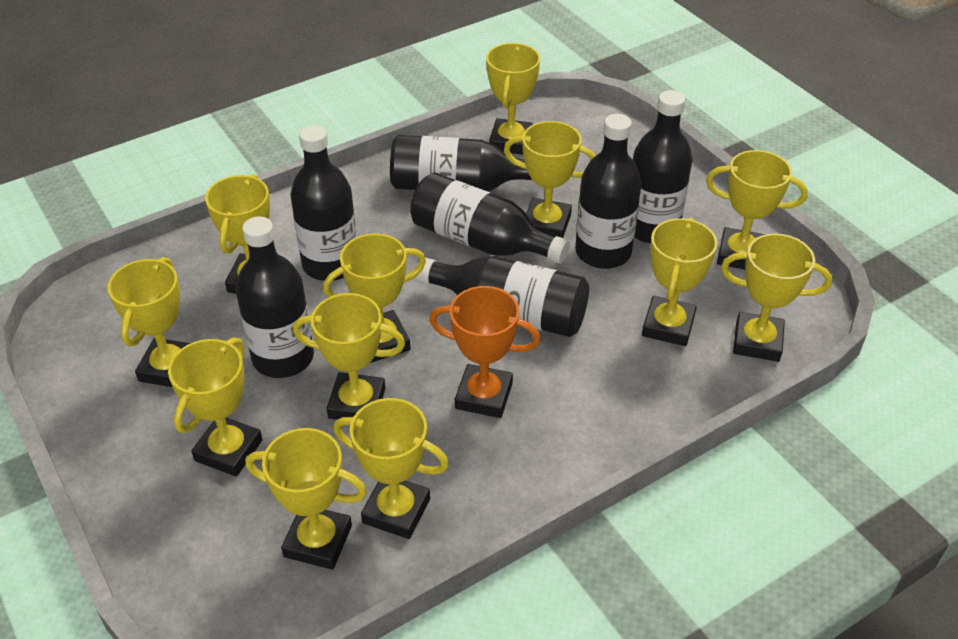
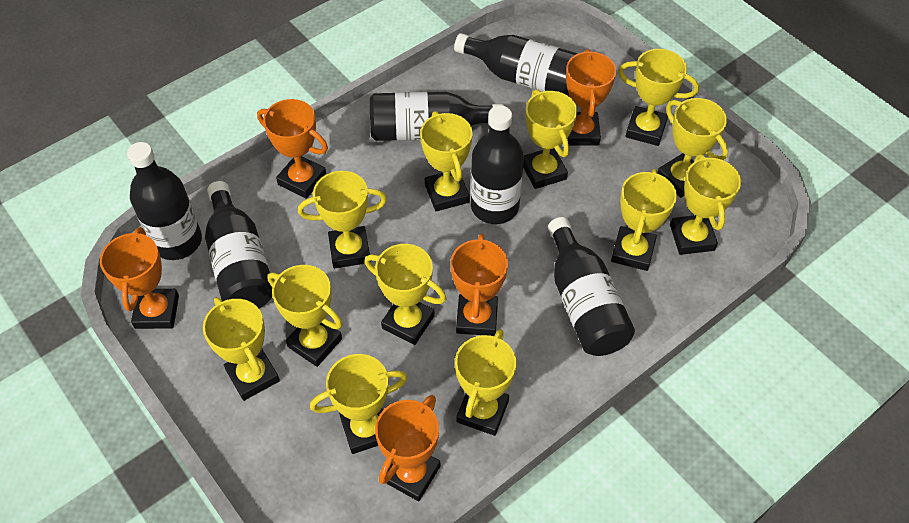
black bottle: 7 -> 6
orange trophy: 1 -> 5

